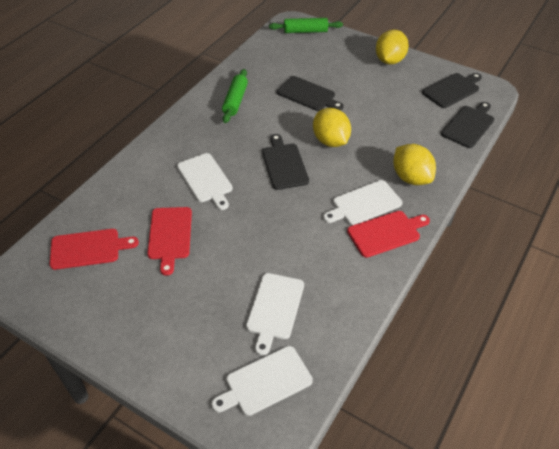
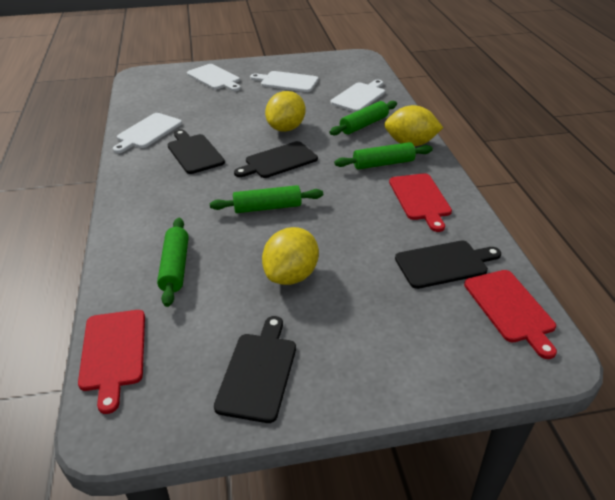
green rolling pin: 2 -> 4

